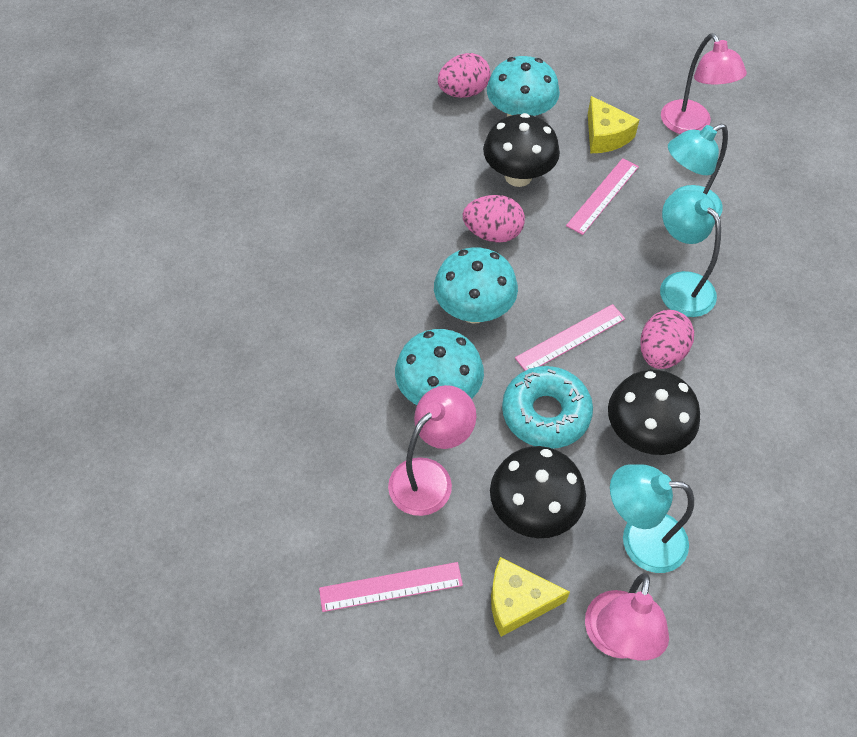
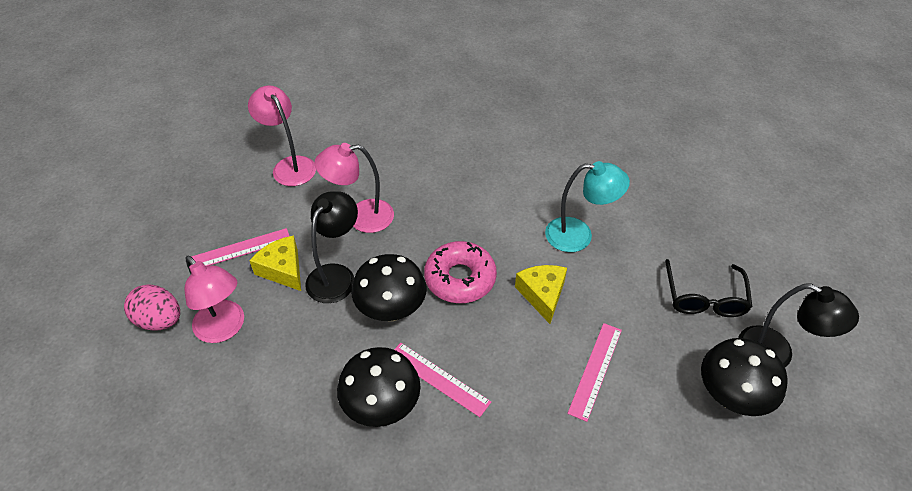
black glasses: 0 -> 1
black lamp: 0 -> 2
pink donut: 0 -> 1
pink egg: 3 -> 1
turquoise donut: 1 -> 0
turquoise lamp: 3 -> 1
turquoise mushroom: 3 -> 0

